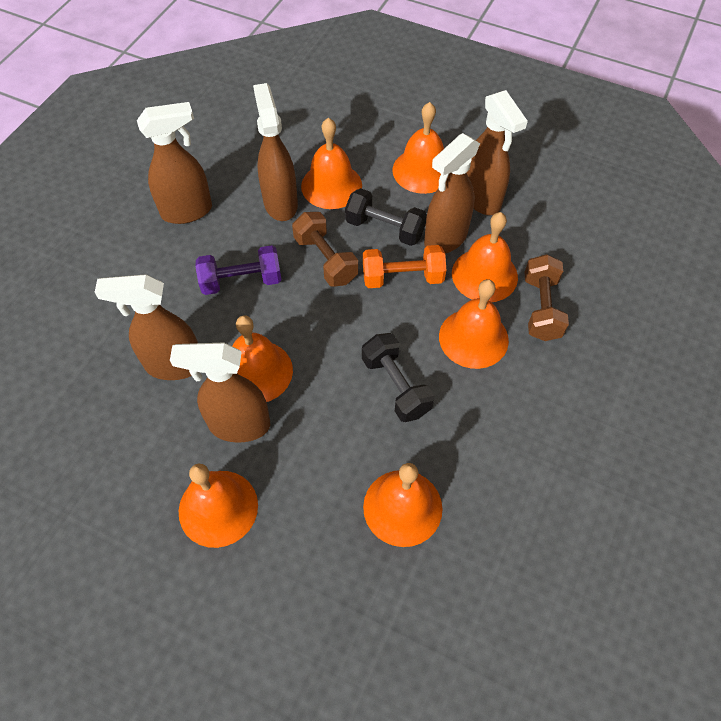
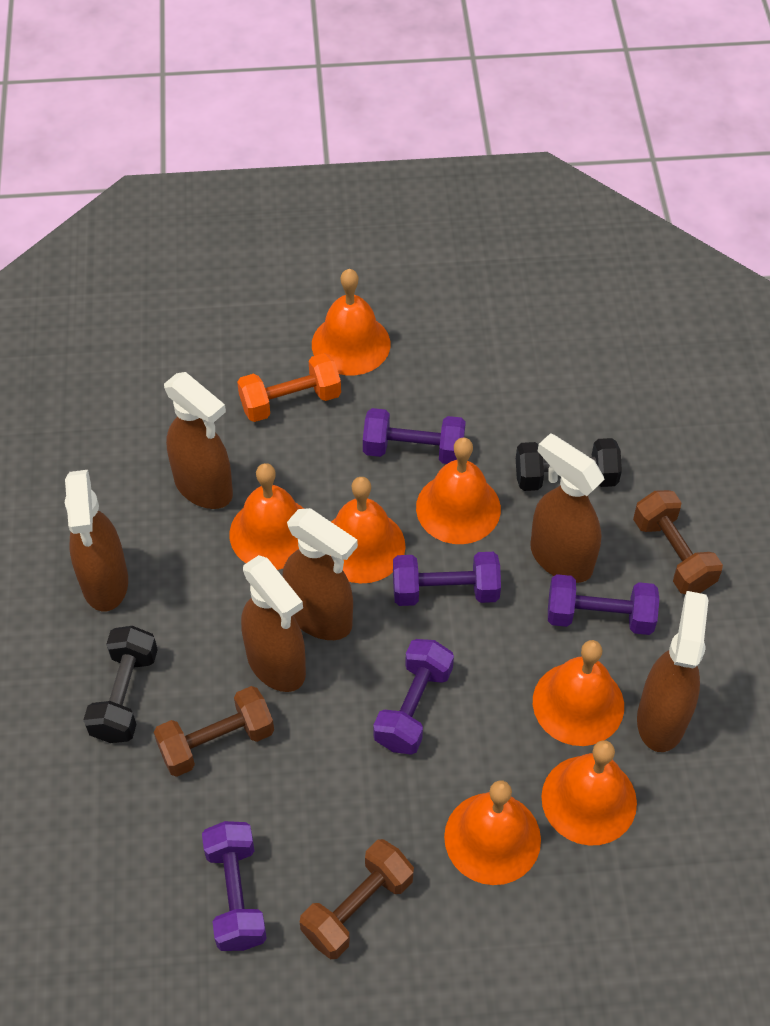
brown dumbbell: 2 -> 3
purple dumbbell: 1 -> 5

